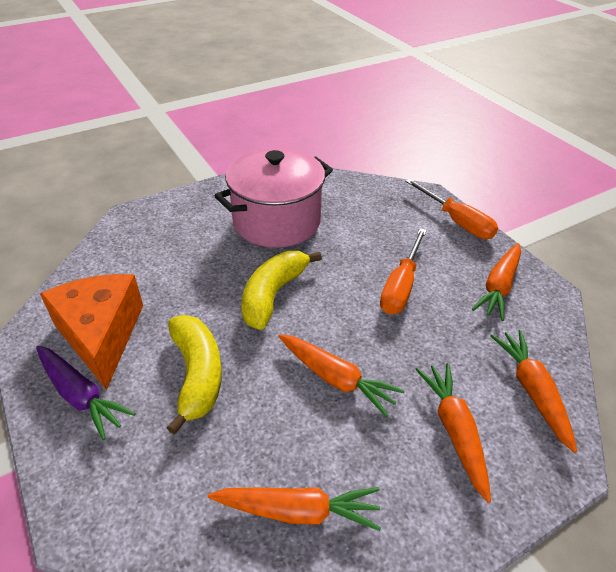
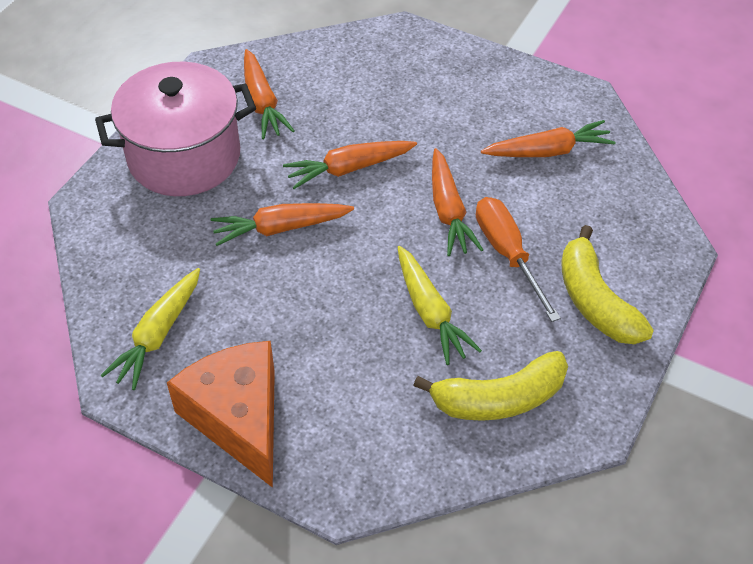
orange screwdriver: 2 -> 1
purple carrot: 1 -> 0
yellow carrot: 0 -> 2

